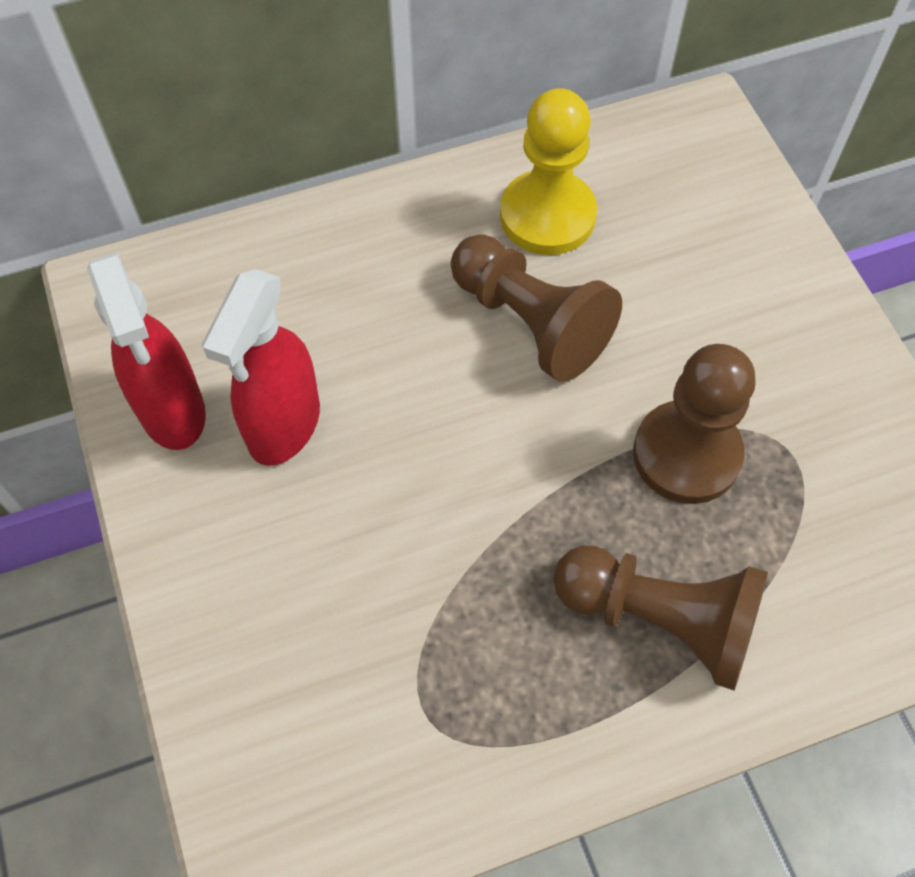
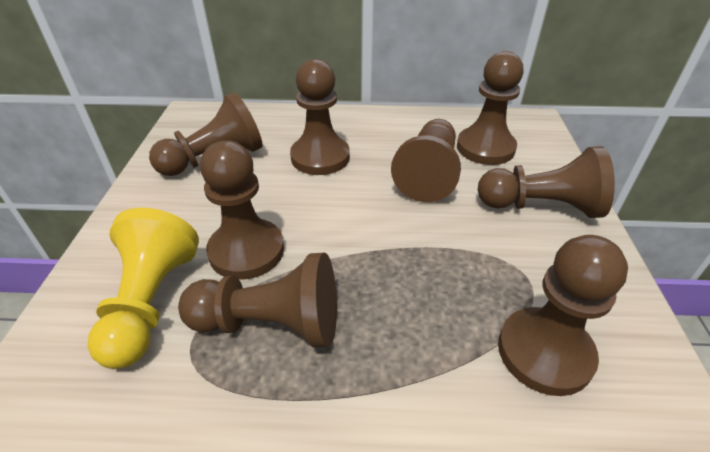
brown pawn: 3 -> 8
red spray bottle: 2 -> 0

